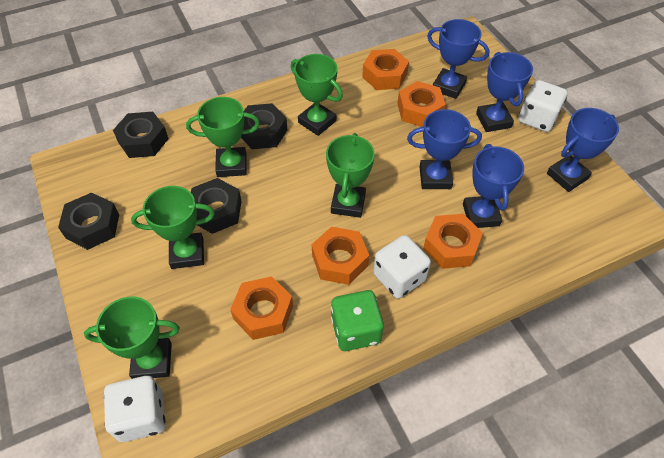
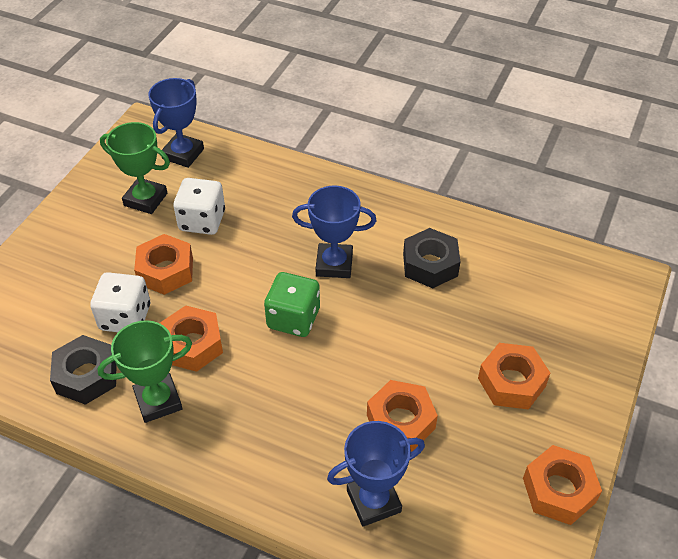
black nut: 4 -> 2
blue trophy: 5 -> 3
green trophy: 5 -> 2
white dice: 3 -> 2

